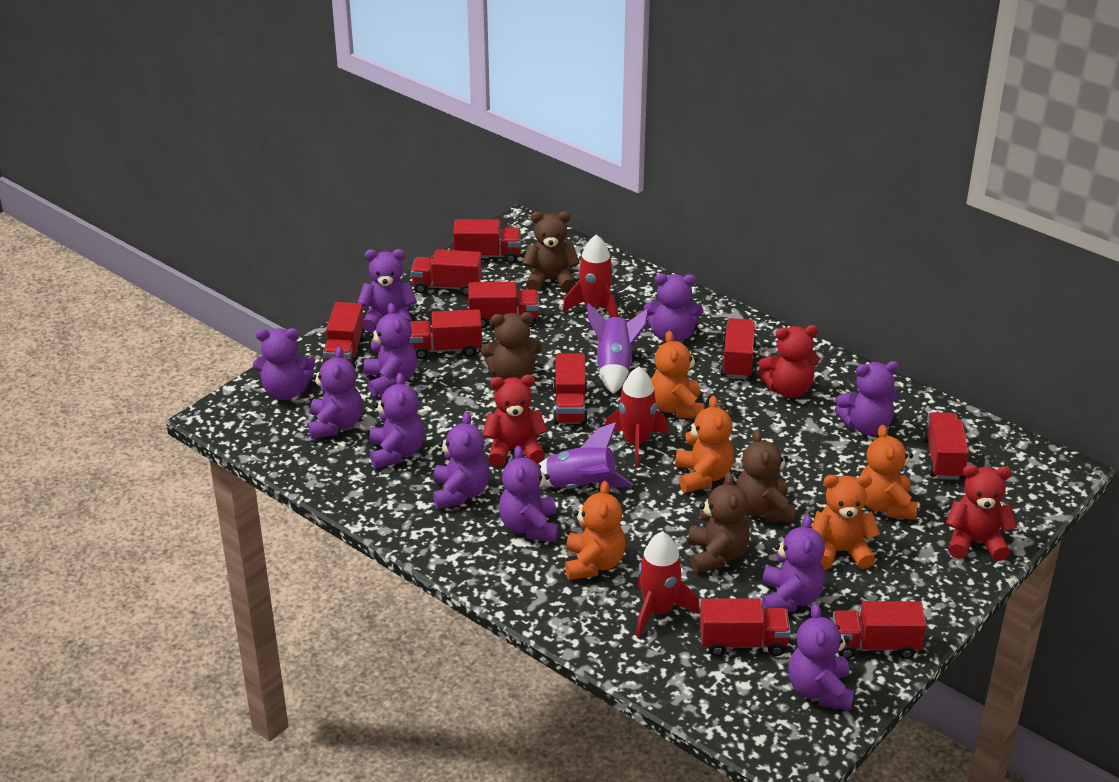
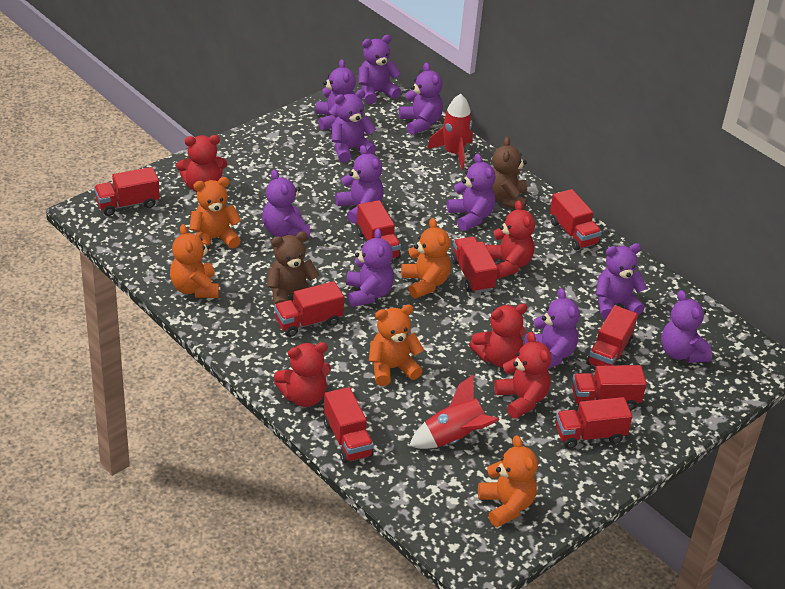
brown teddy bear: 4 -> 2
purple rocket: 2 -> 0
red rocket: 3 -> 2
red teddy bear: 3 -> 5
red truck: 10 -> 9

